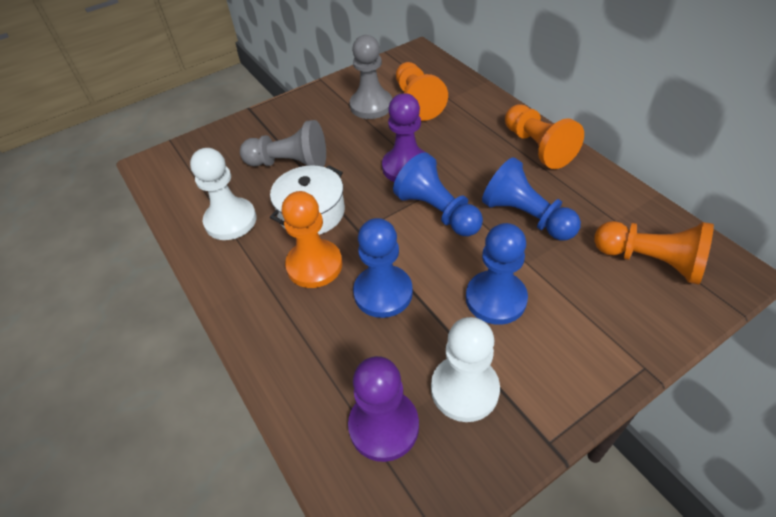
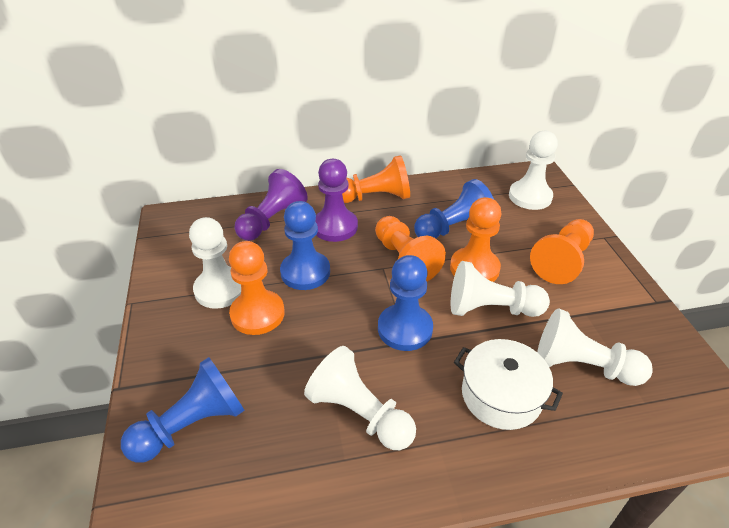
grey pawn: 2 -> 0
orange pawn: 4 -> 5
white pawn: 2 -> 5

